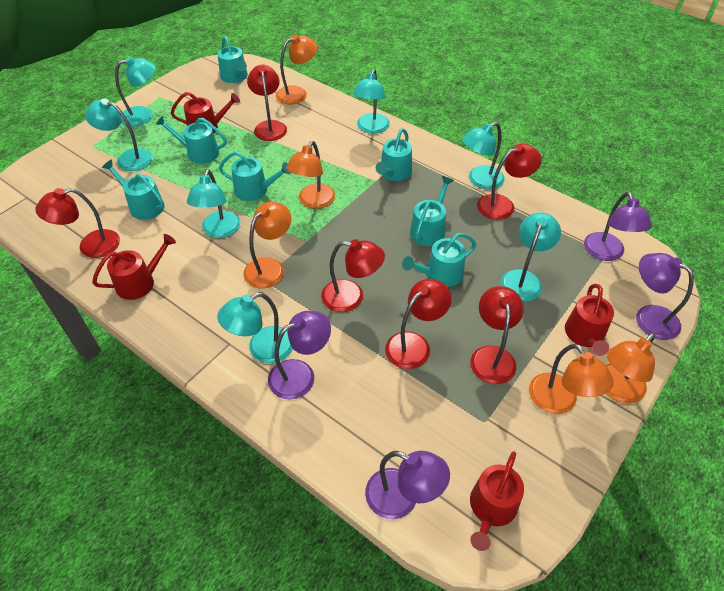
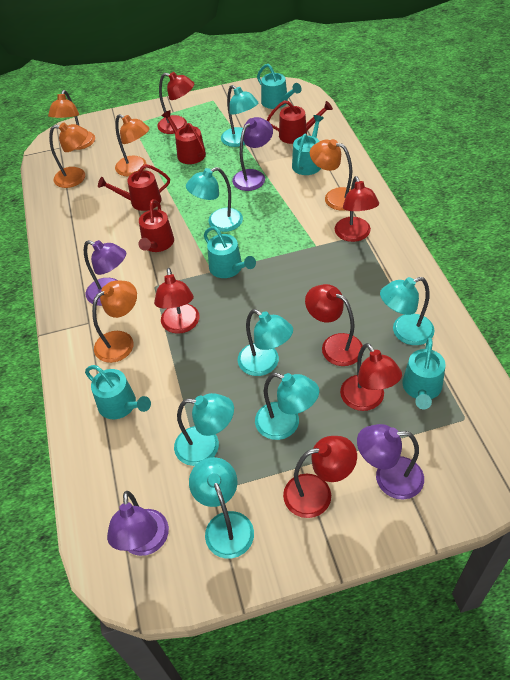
turquoise watering can: 7 -> 5

